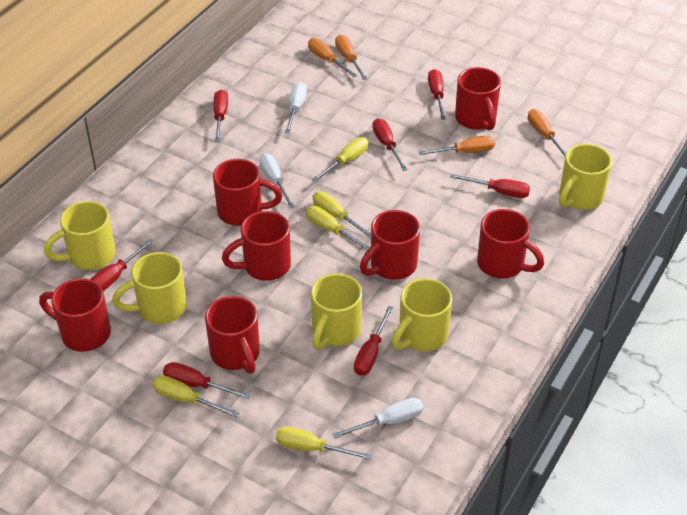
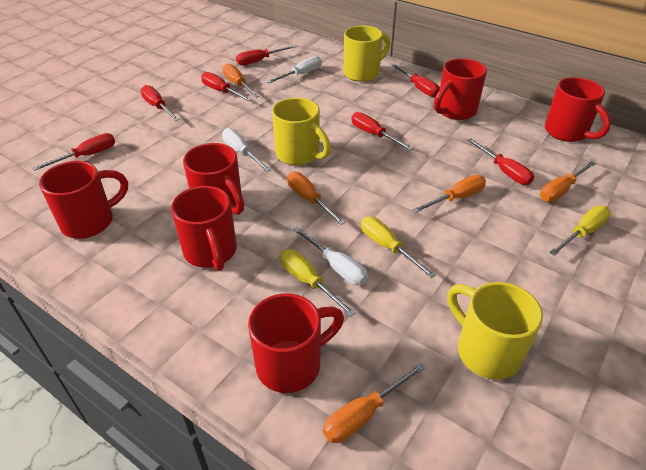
orange screwdriver: 4 -> 5
red mug: 7 -> 6
yellow mug: 5 -> 3
yellow screwdriver: 5 -> 3

